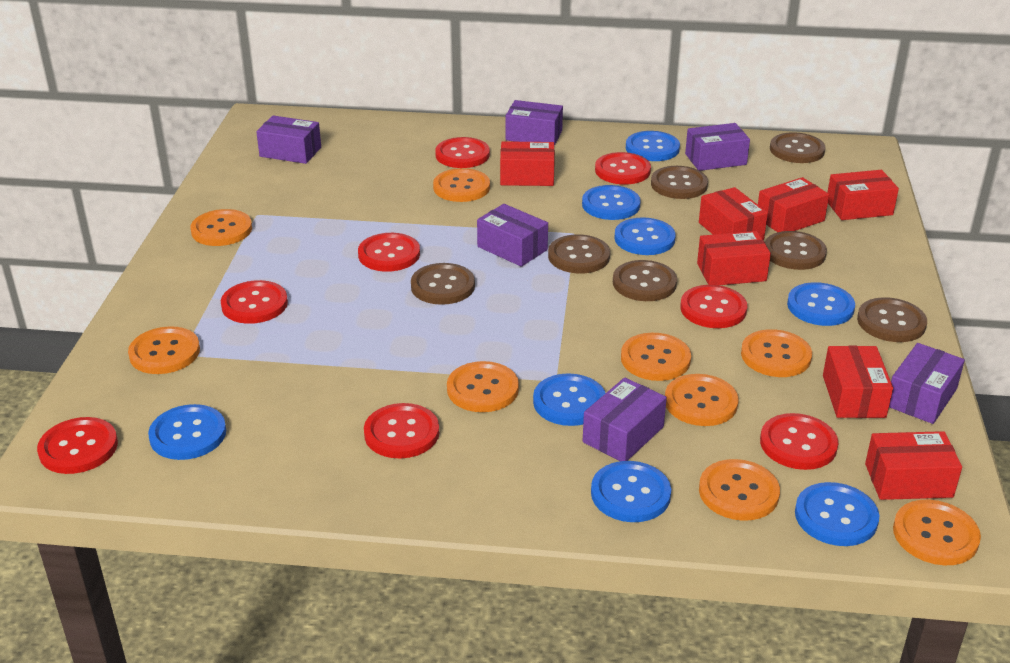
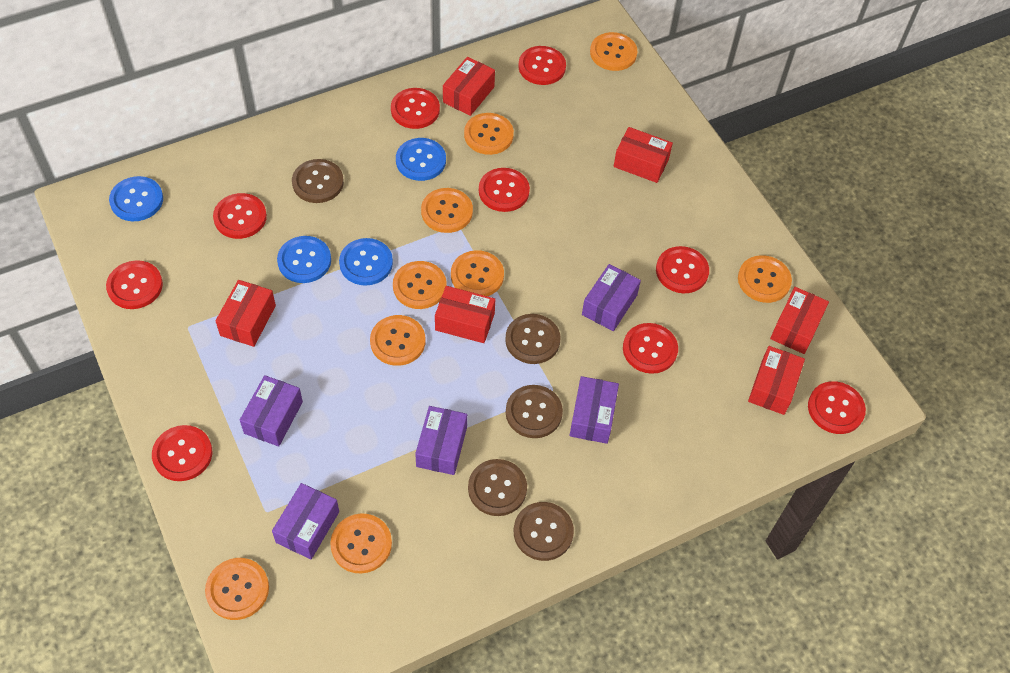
blue button: 8 -> 4
brown button: 7 -> 5
purple box: 6 -> 5
red box: 7 -> 6
red button: 8 -> 9

